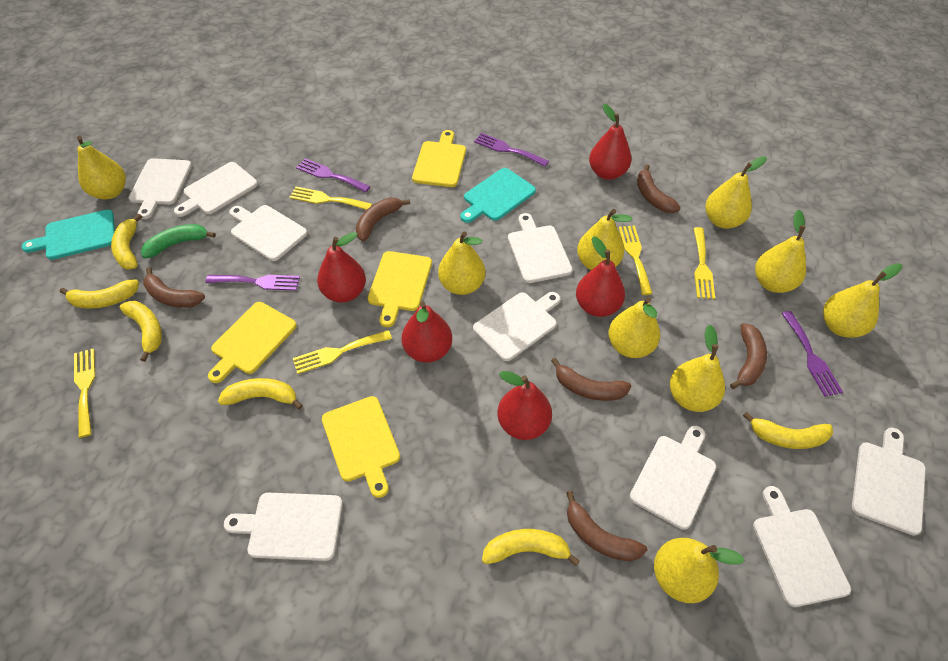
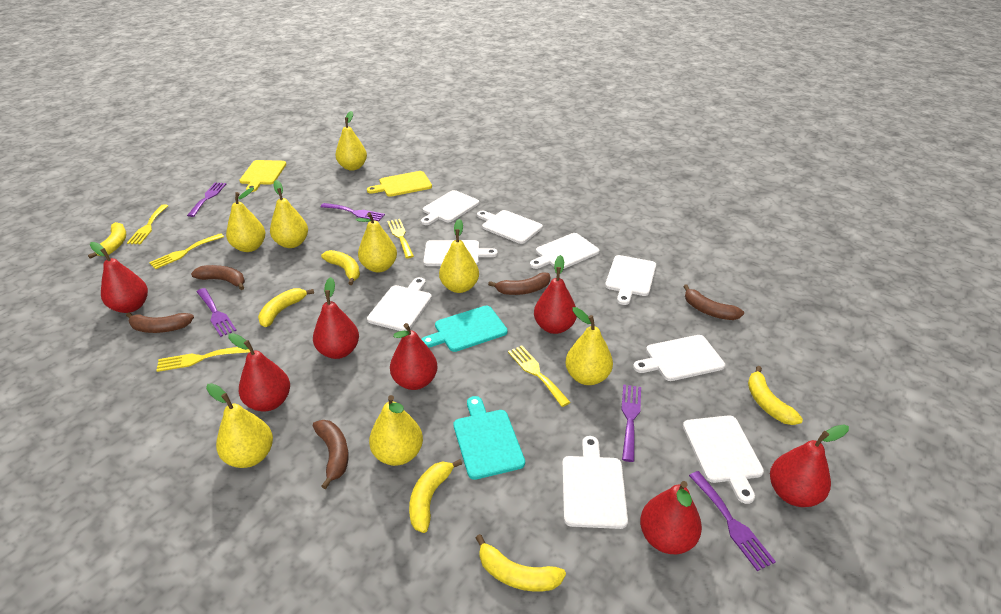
brown banana: 6 -> 5
green banana: 1 -> 0
purple fork: 4 -> 5
red pear: 5 -> 7
yellow cutting board: 4 -> 2
yellow pear: 9 -> 8

